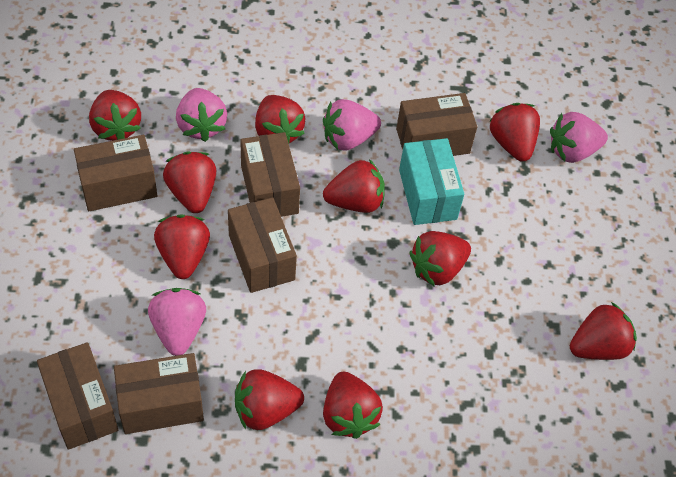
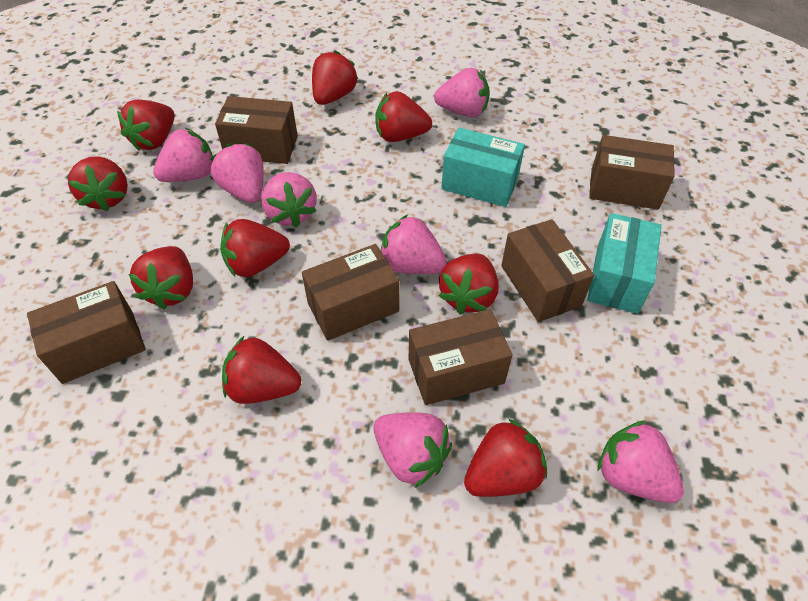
pink strawberry: 4 -> 7
red strawberry: 10 -> 9
turquoise box: 1 -> 2

